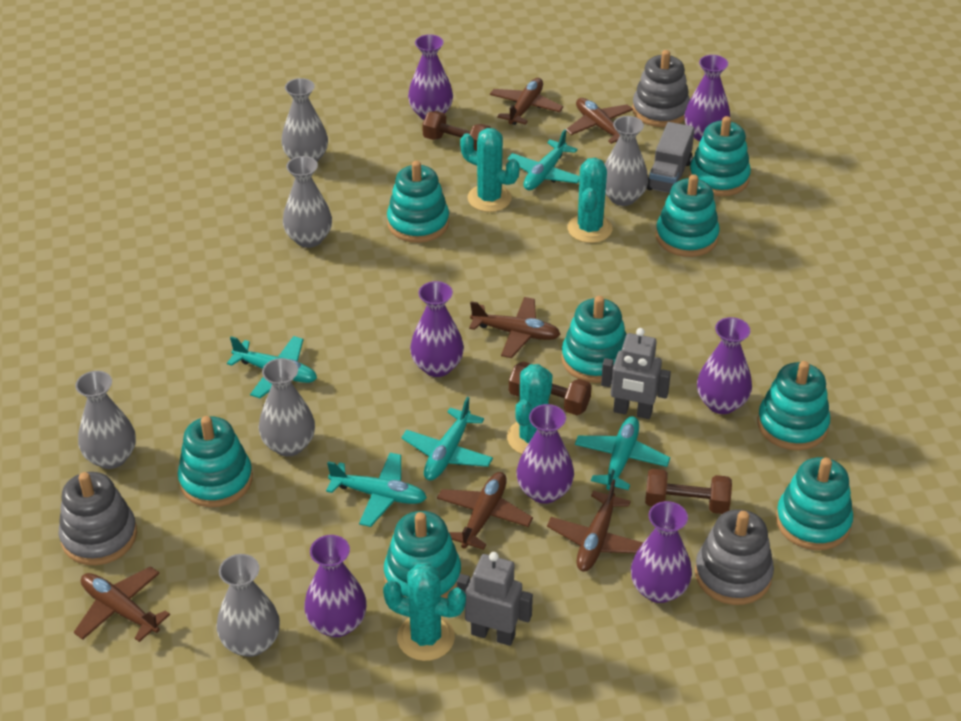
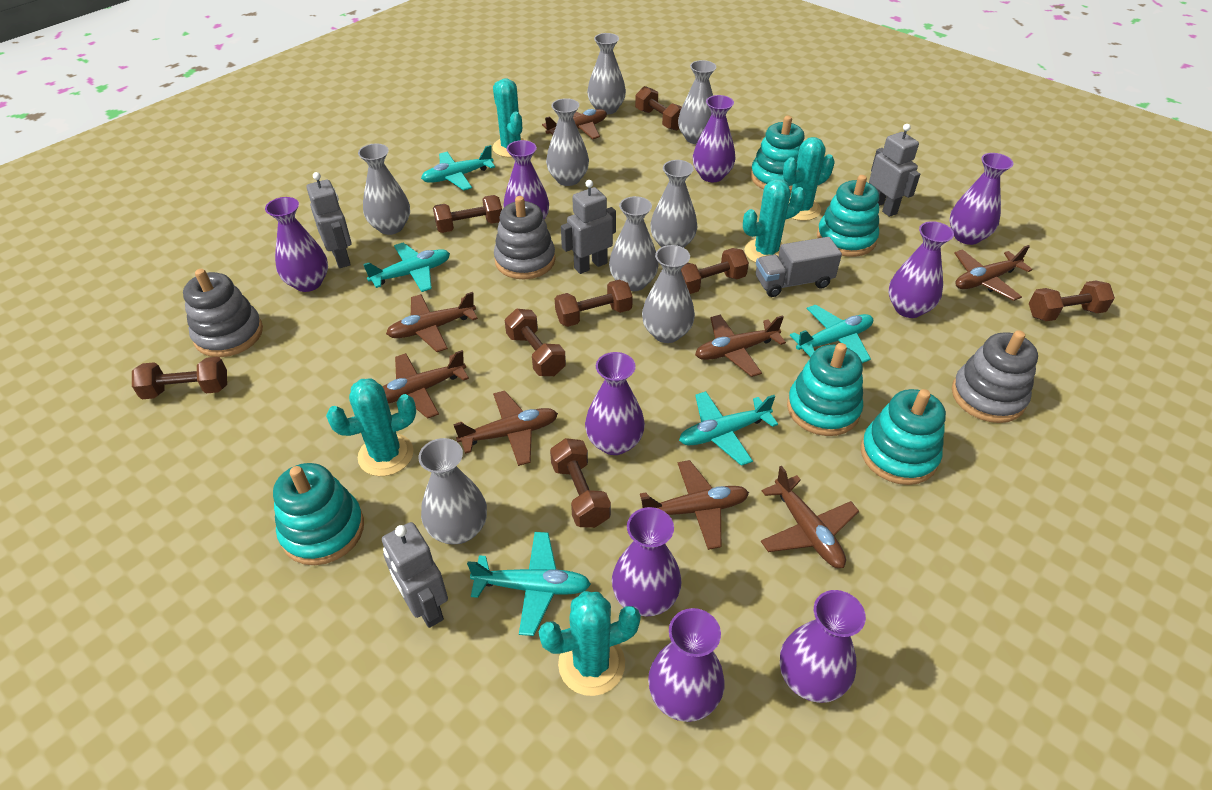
brown dumbbell: 3 -> 8
brown plane: 6 -> 8
grey robot: 2 -> 4
grey vase: 6 -> 8
purple vase: 7 -> 9
turquoise cactus: 4 -> 5
turquoise stacking toy: 8 -> 5

